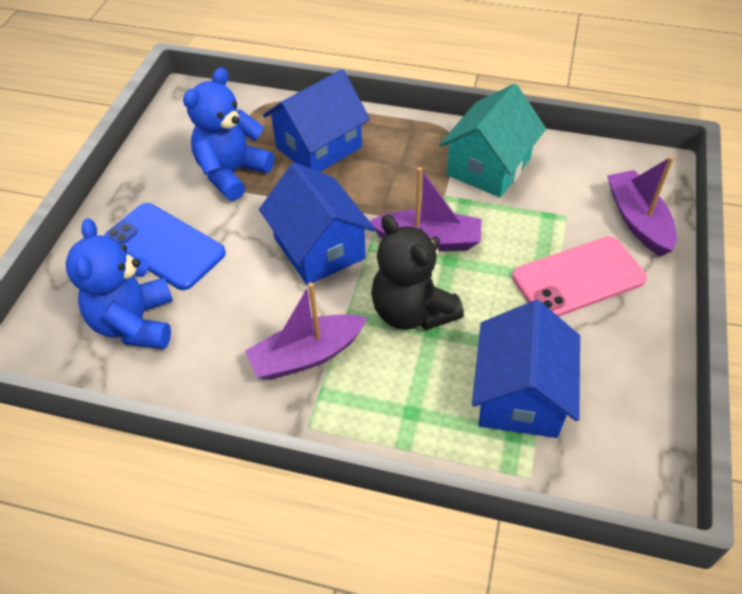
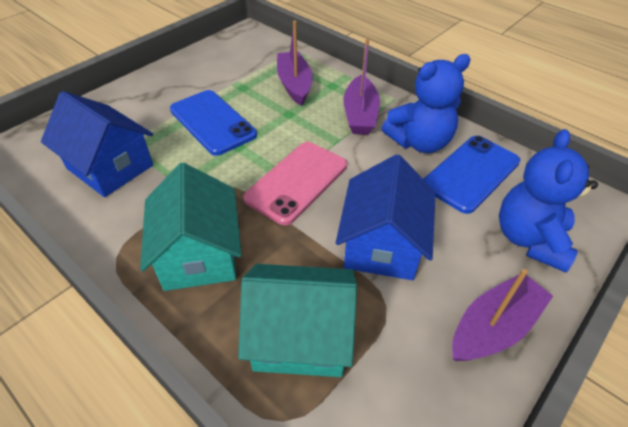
black teddy bear: 1 -> 0
blue house: 3 -> 2
blue phone: 1 -> 2
turquoise house: 1 -> 2

